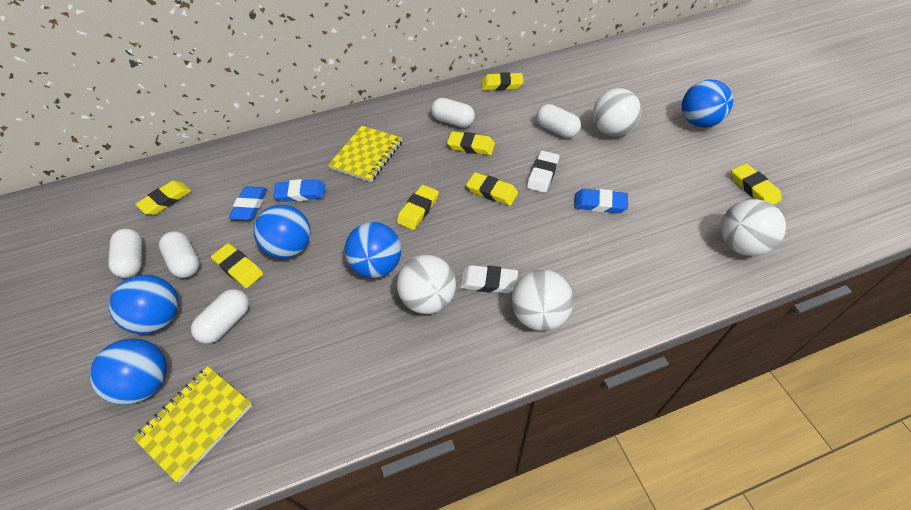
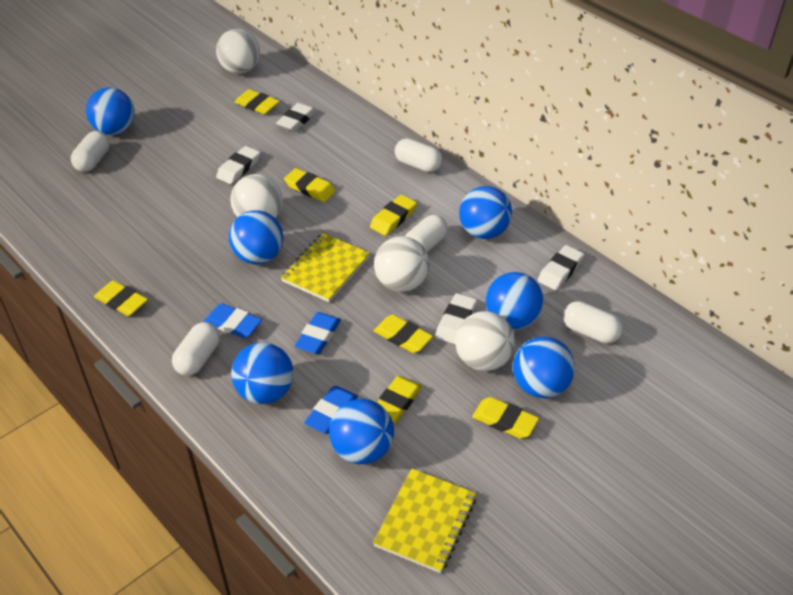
blue ball: 5 -> 7
white eraser: 2 -> 4

